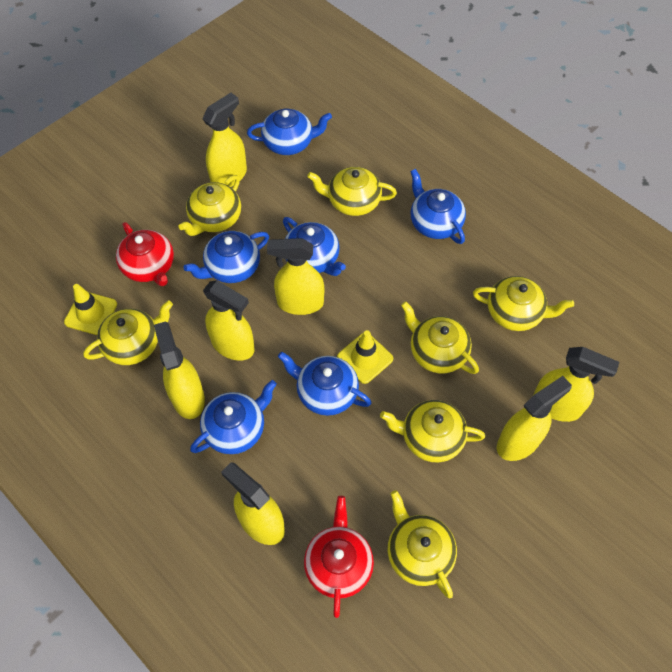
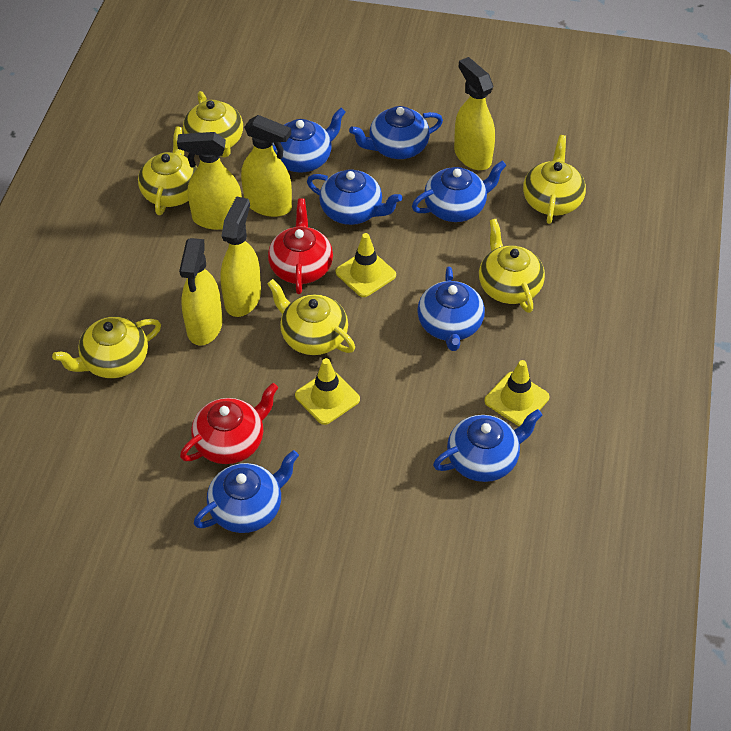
blue teapot: 6 -> 7
yellow spray bottle: 7 -> 5
yellow teapot: 7 -> 6
yellow traffic cone: 2 -> 3

